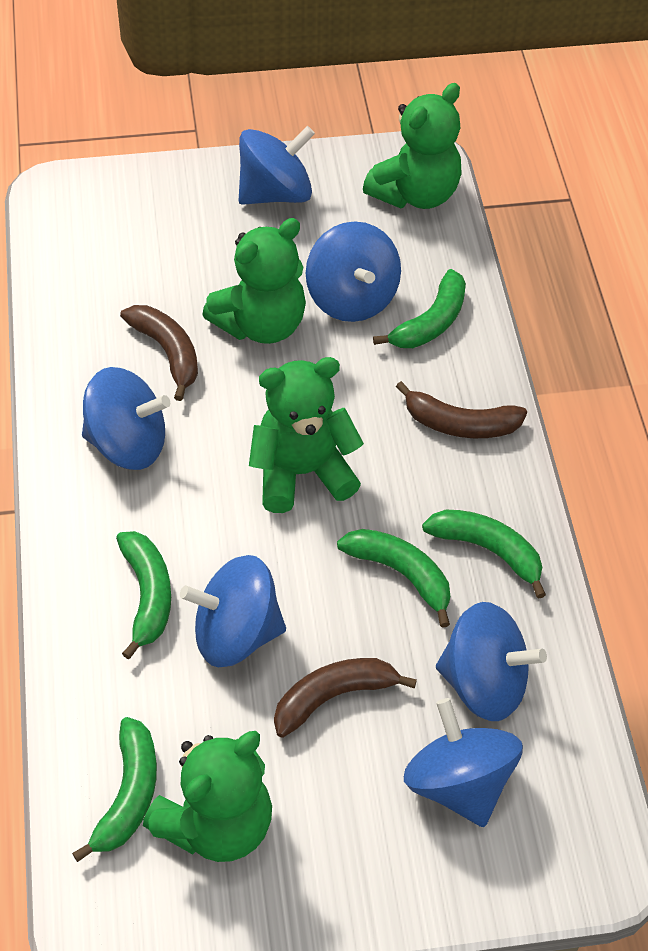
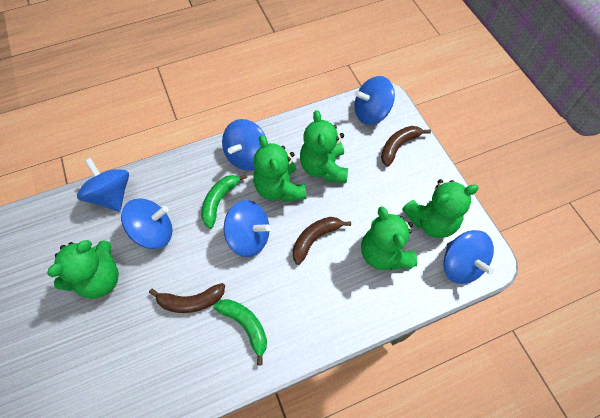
green banana: 5 -> 2
green teddy bear: 4 -> 5

